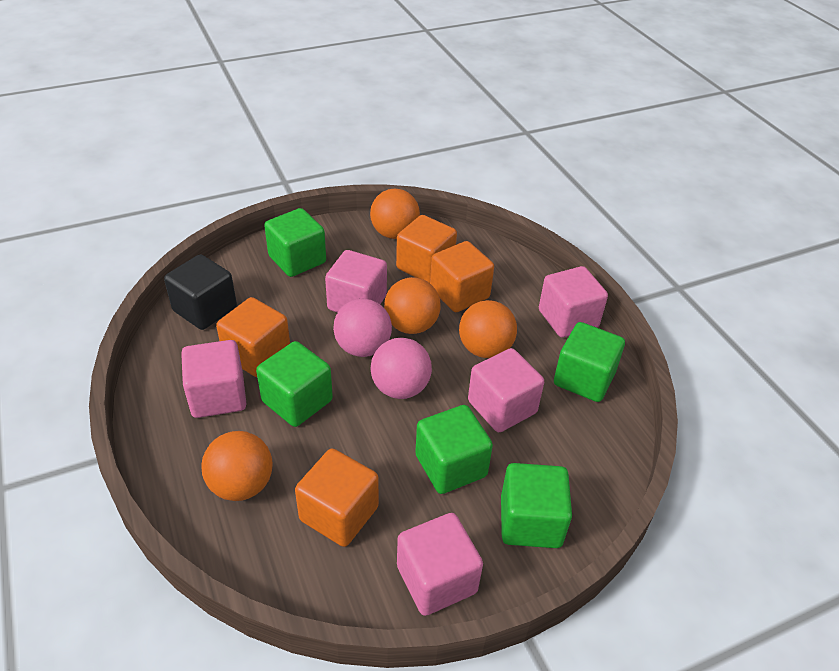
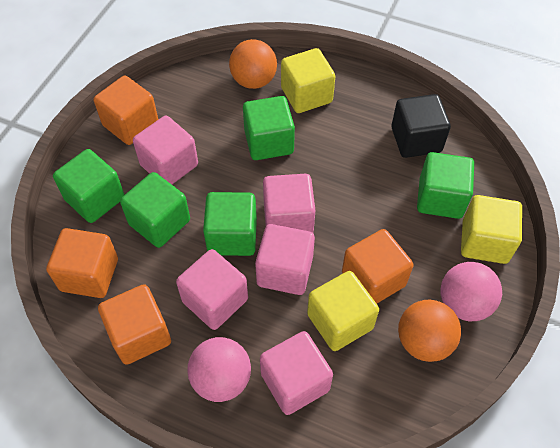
orange ball: 4 -> 2
yellow cube: 0 -> 3

